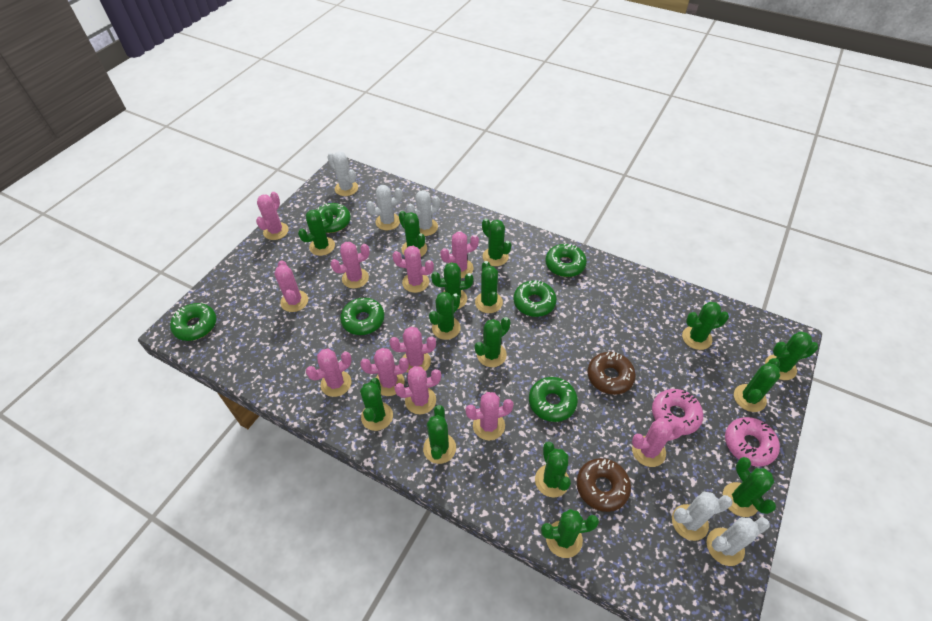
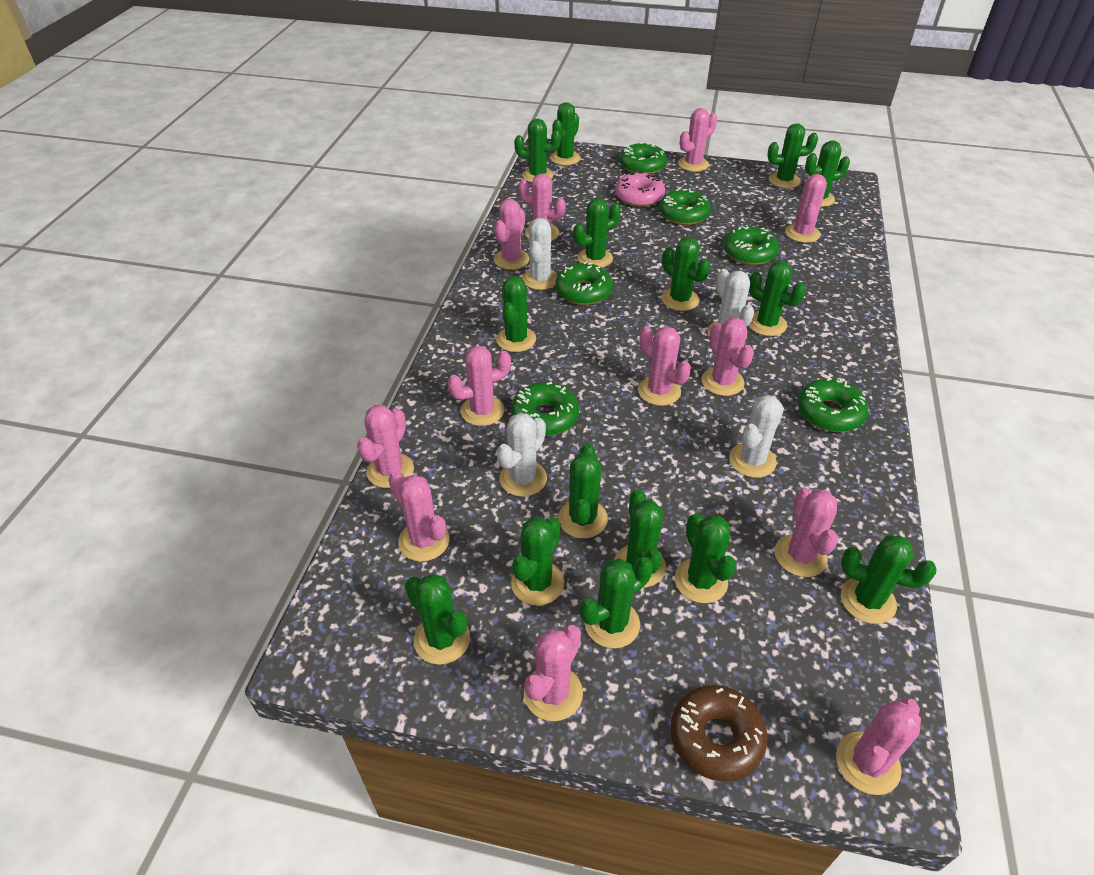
brown donut: 2 -> 1
pink cactus: 11 -> 12
pink donut: 2 -> 1
white cactus: 5 -> 4

